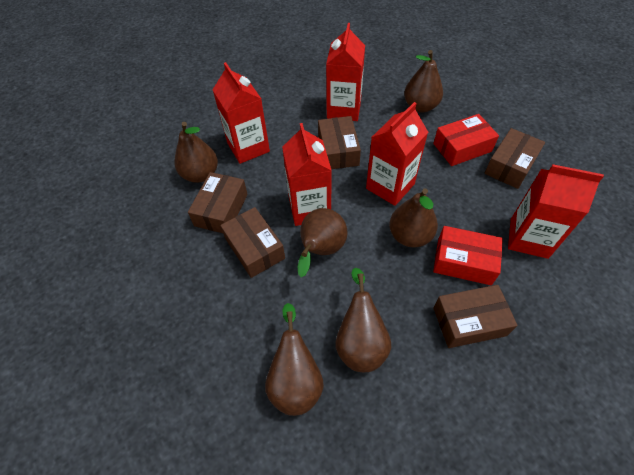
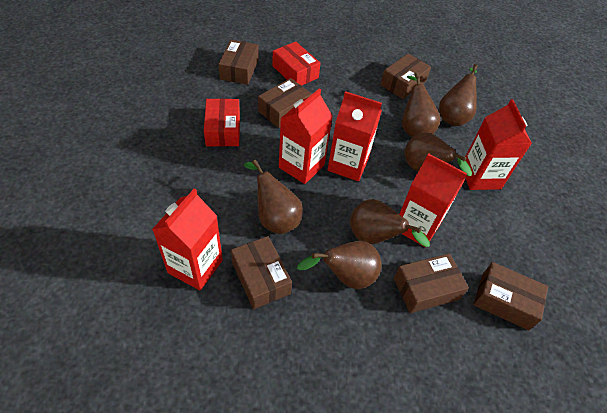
brown box: 5 -> 6

